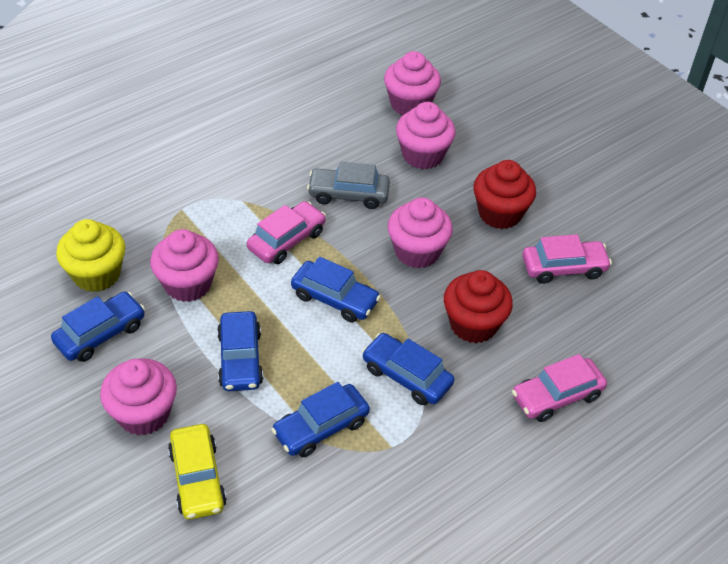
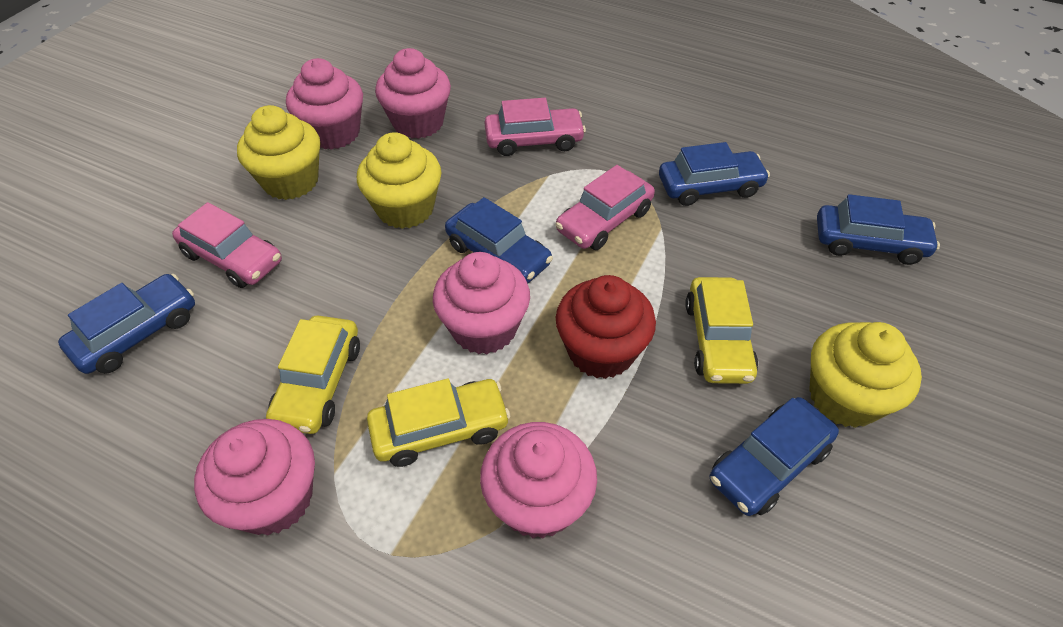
grey car: 1 -> 0
red cupcake: 2 -> 1
yellow car: 1 -> 3
yellow cupcake: 1 -> 3

